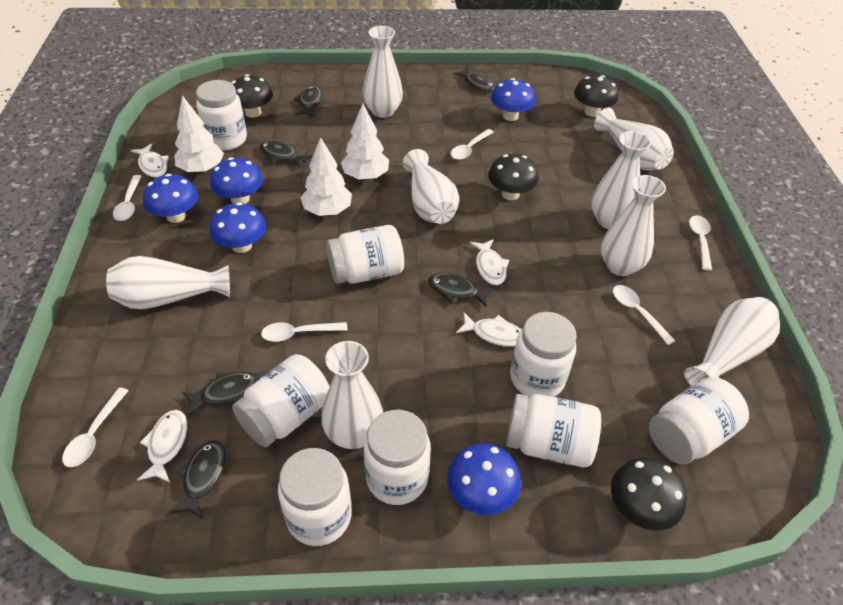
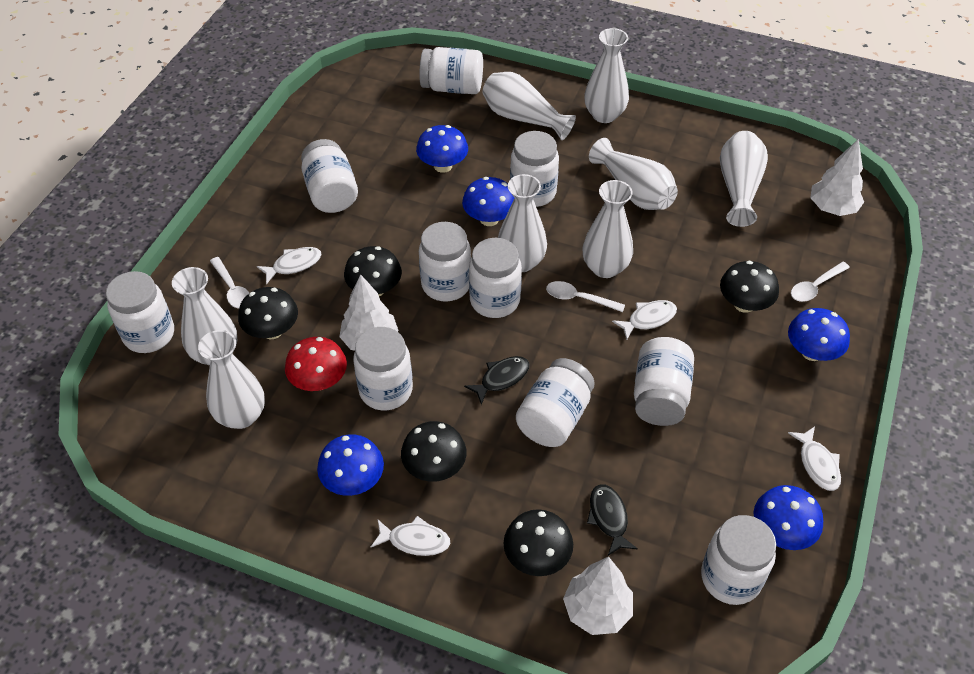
black fish: 6 -> 2
black mushroom: 4 -> 5
red mushroom: 0 -> 1
white jar: 8 -> 10
white spoon: 6 -> 3

